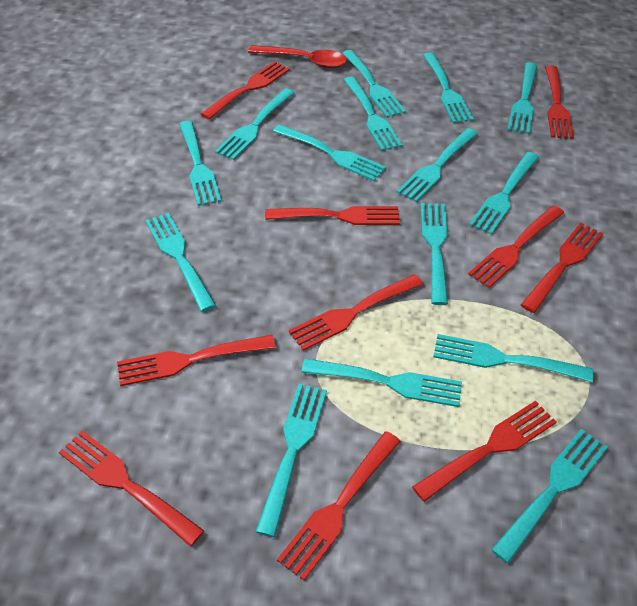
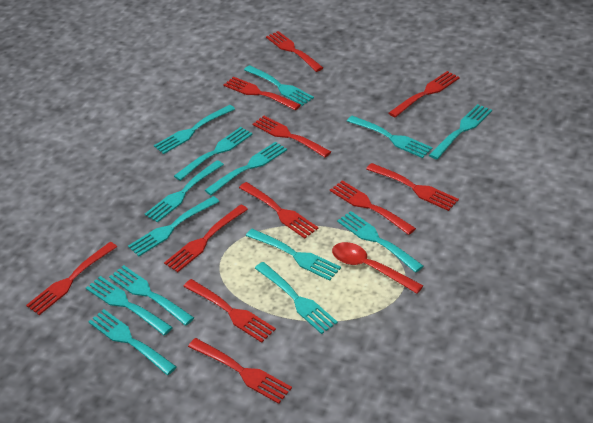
red fork: 10 -> 11
turquoise fork: 15 -> 14

